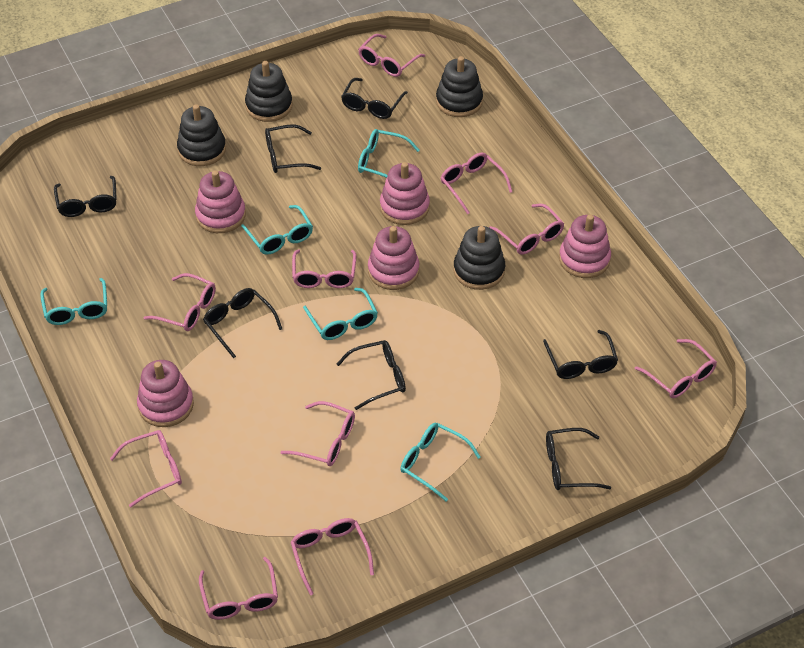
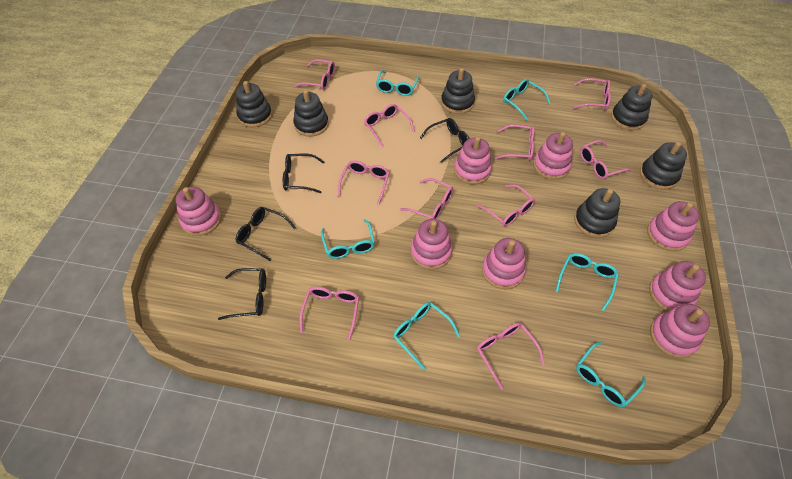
black glasses: 7 -> 4
black stacking toy: 4 -> 6
pink stacking toy: 5 -> 8
turquoise glasses: 5 -> 6

